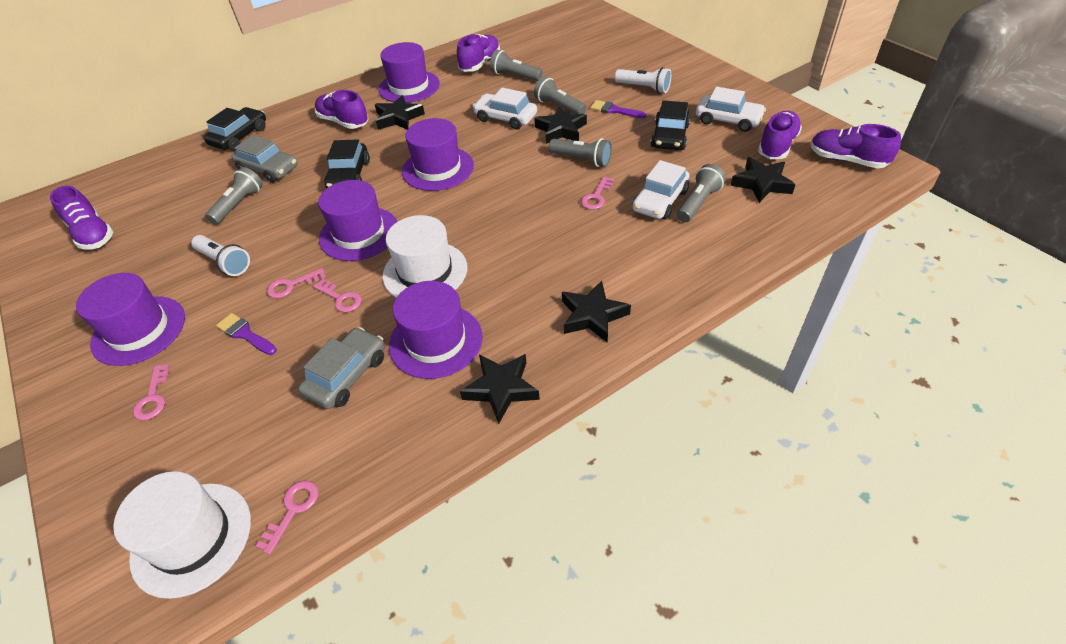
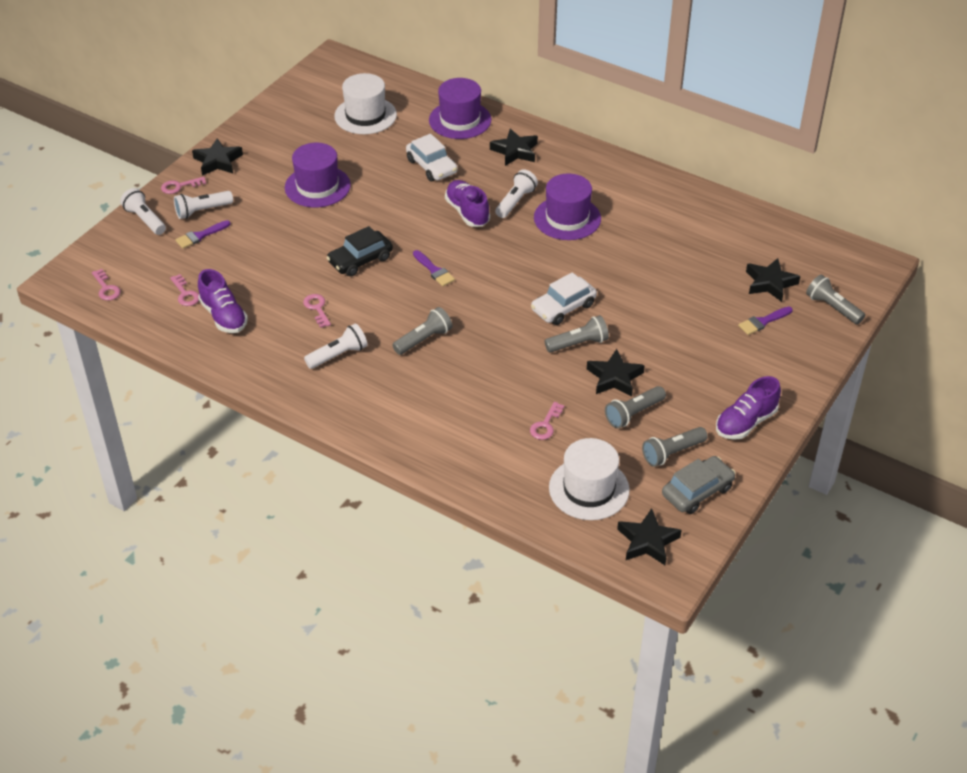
black car: 3 -> 1
grey car: 2 -> 1
purple brush: 2 -> 3
purple hat: 5 -> 3
purple shoe: 5 -> 3
white car: 3 -> 2
white flashlight: 2 -> 4

